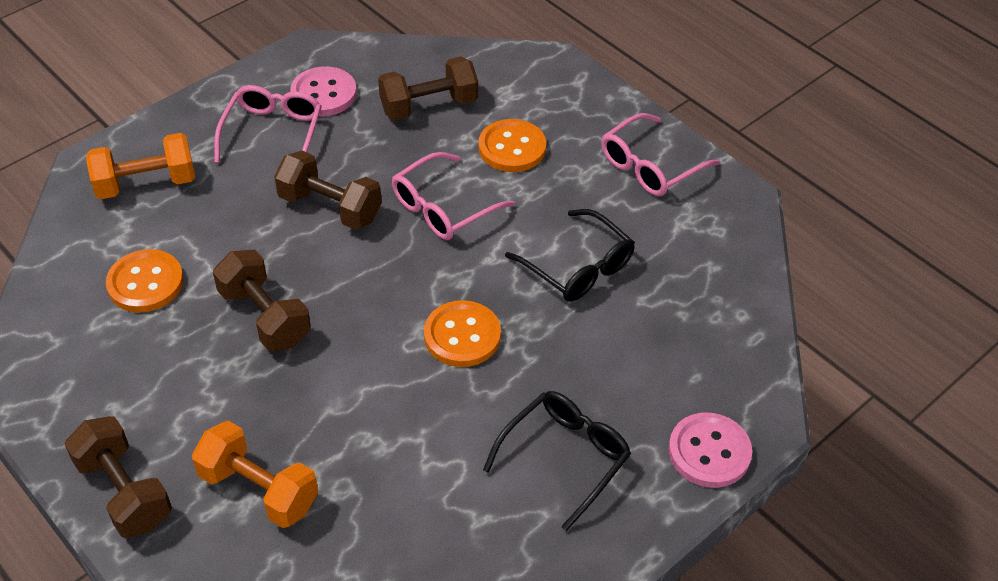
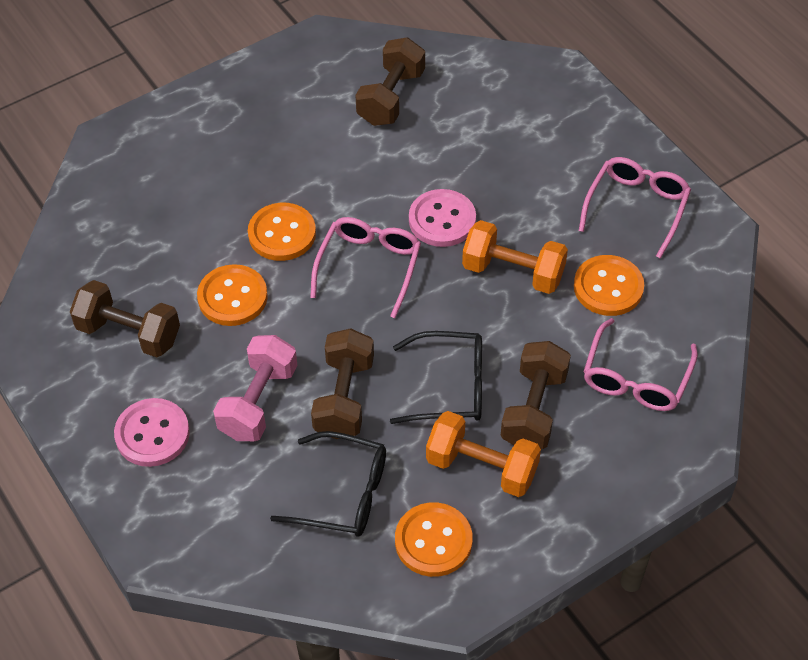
orange button: 3 -> 4
pink dumbbell: 0 -> 1

